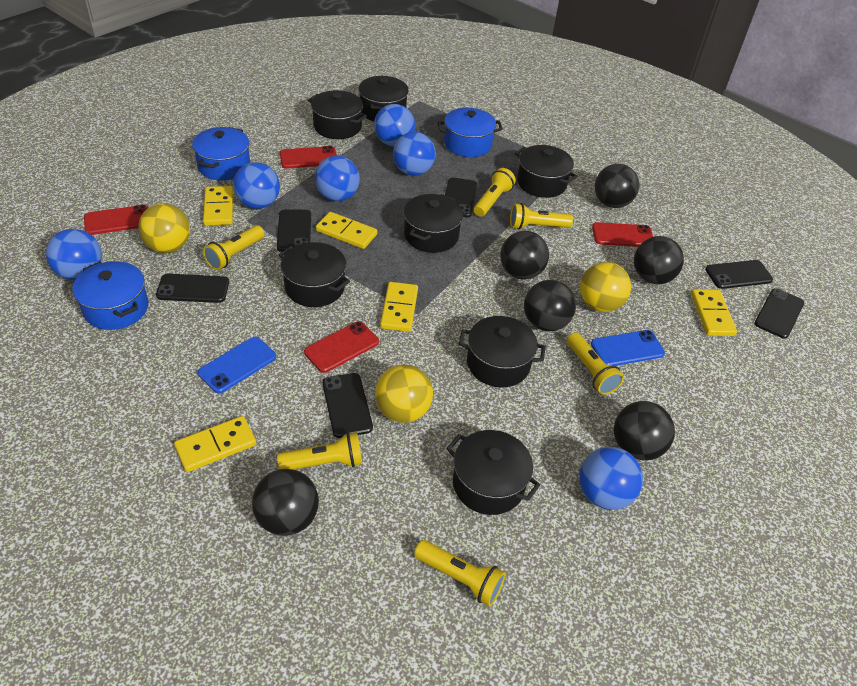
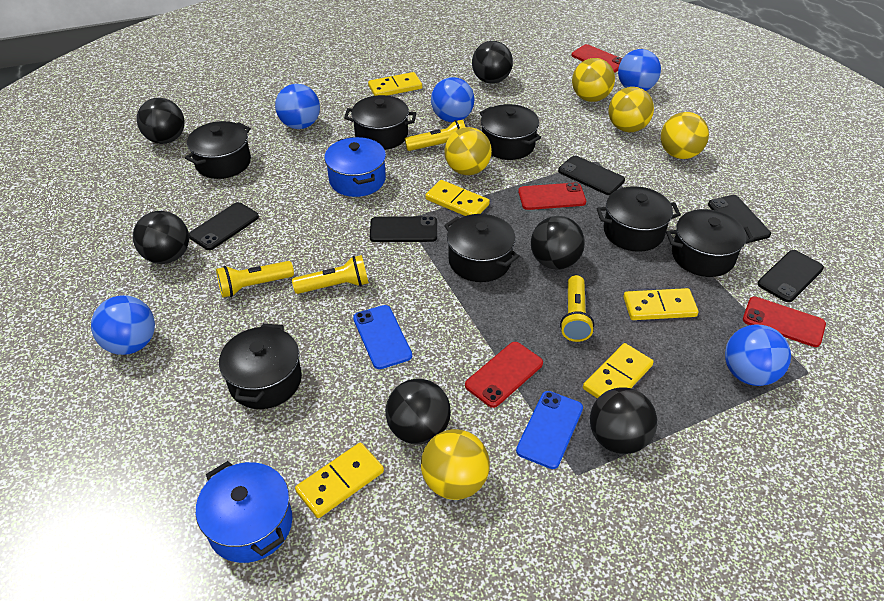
black phone: 6 -> 5
blue ball: 6 -> 5
blue pot: 3 -> 2
yellow ball: 3 -> 5
yellow flashlight: 6 -> 4

